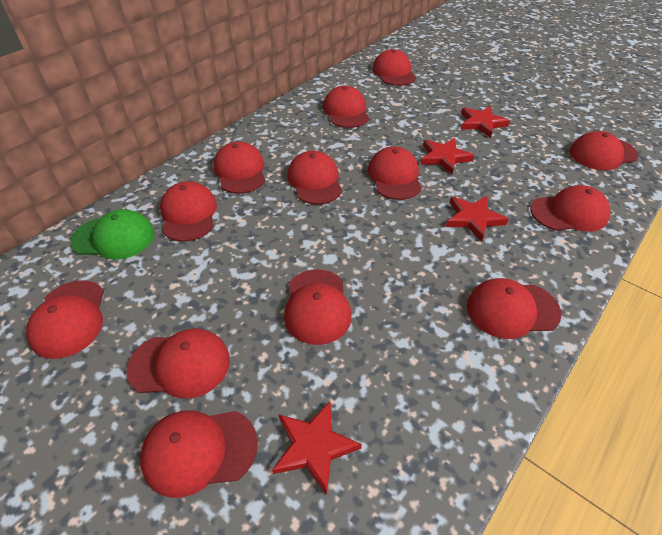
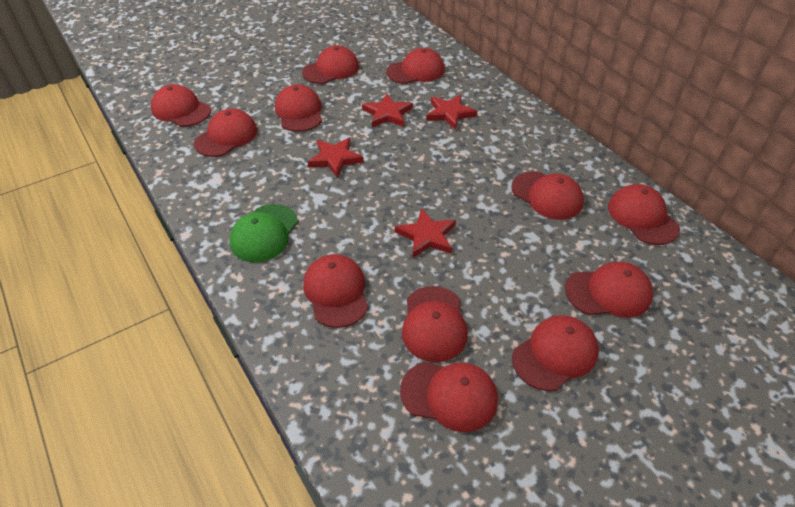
red cap: 13 -> 12

